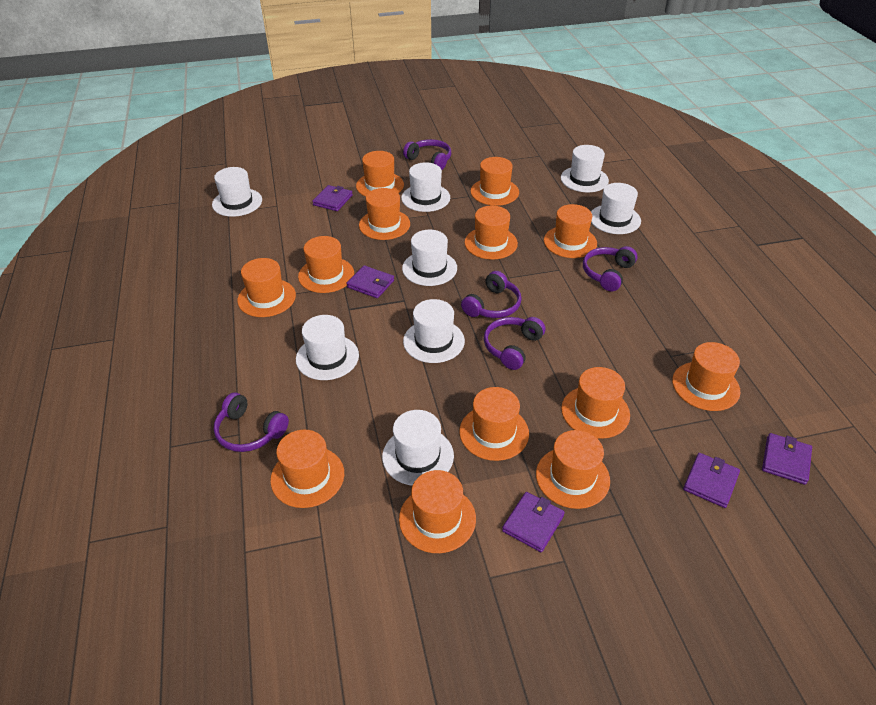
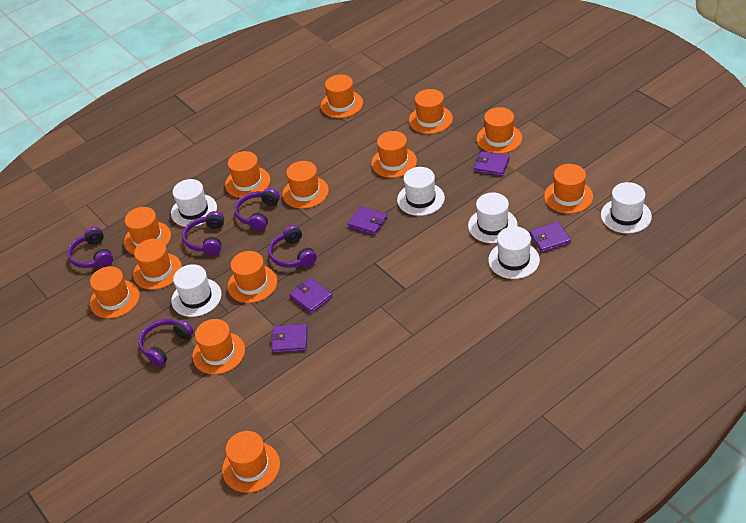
white hat: 8 -> 6

